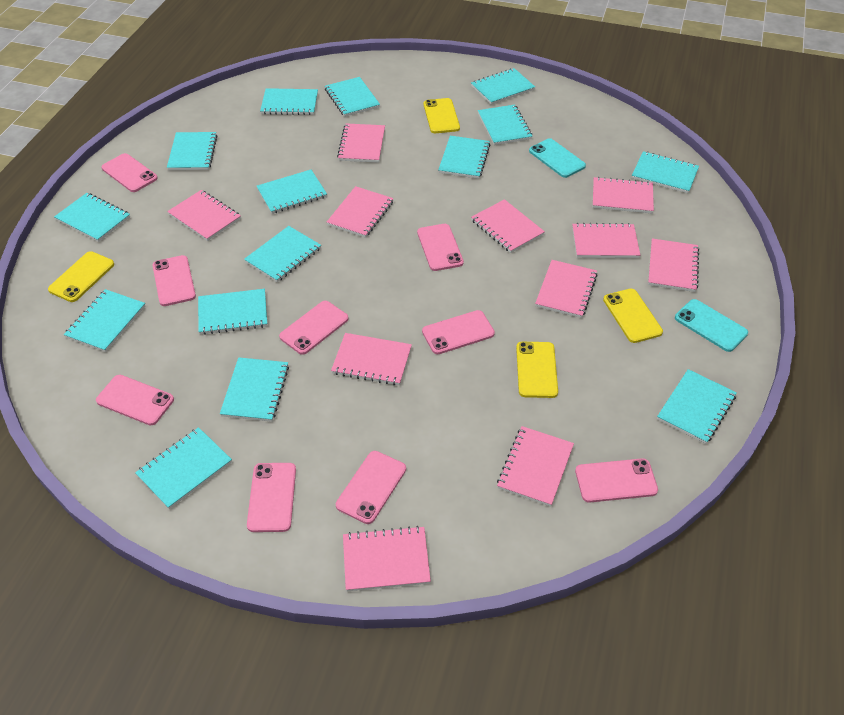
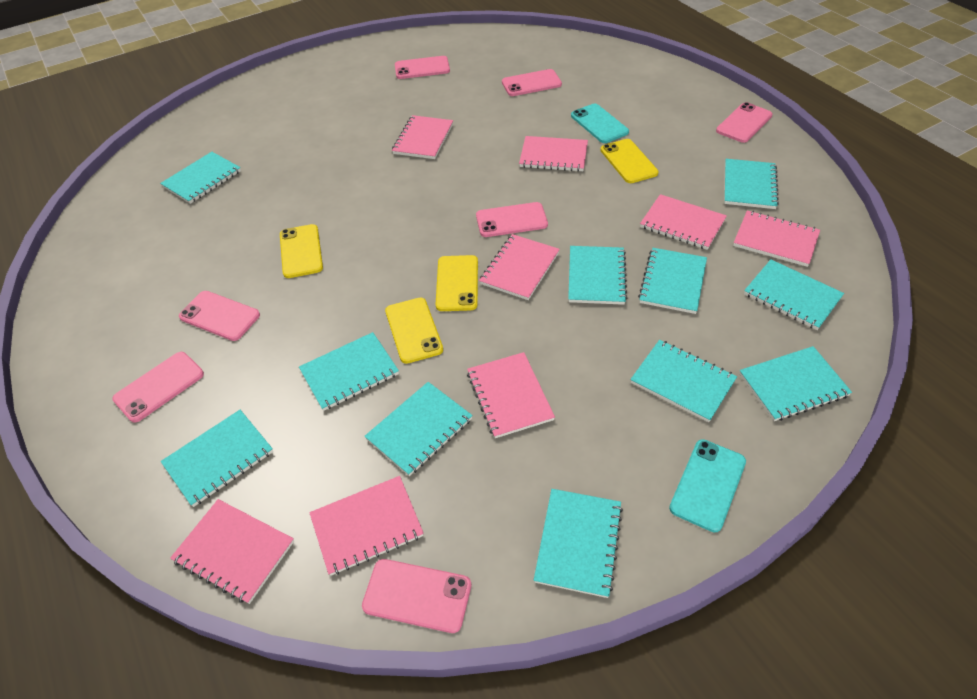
pink notebook: 11 -> 8
pink phone: 9 -> 7
turquoise notebook: 15 -> 11

